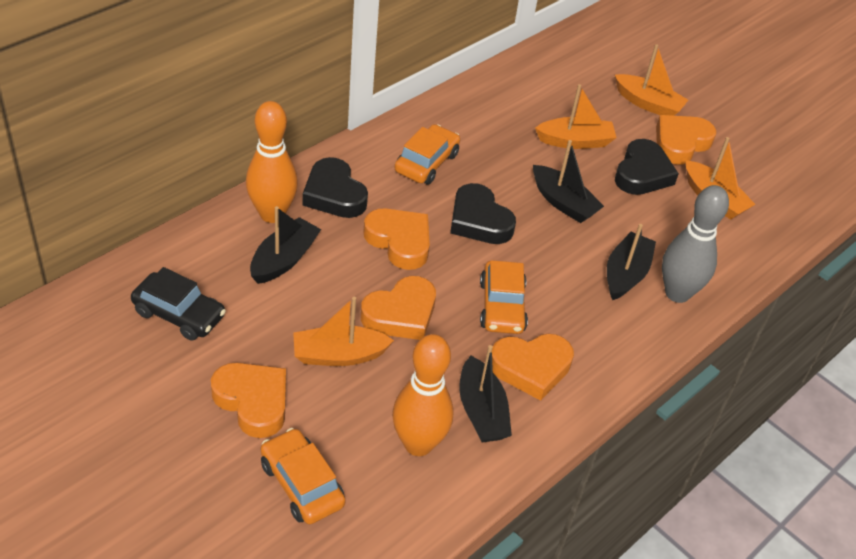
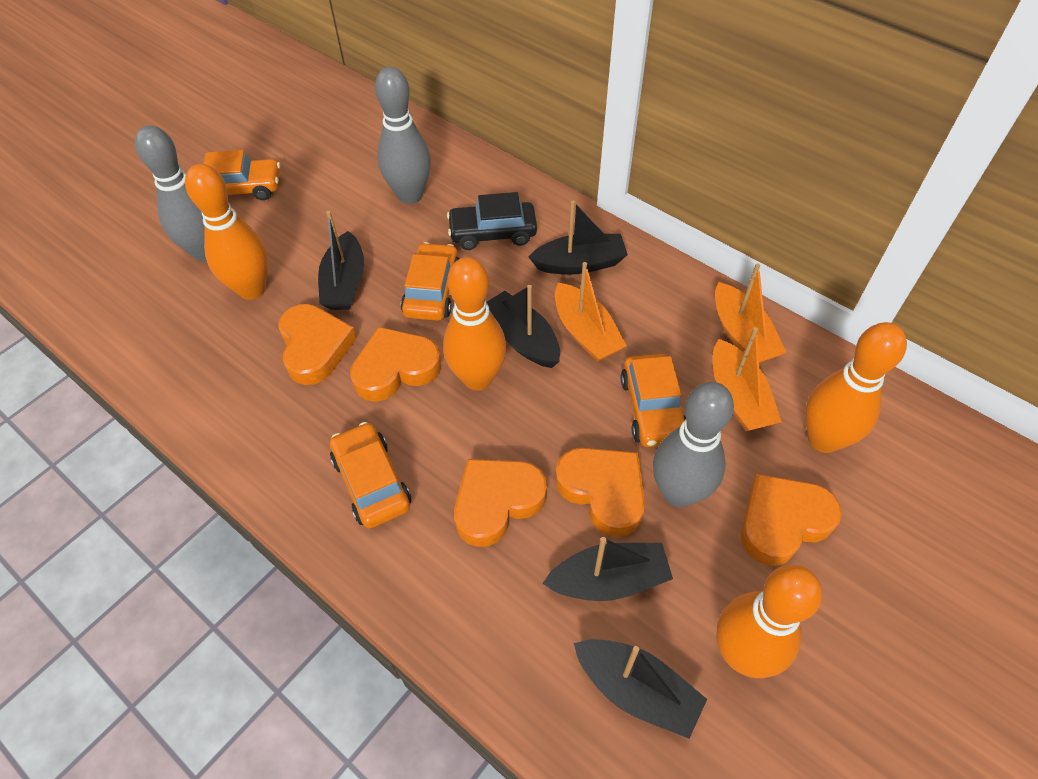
black boat: 4 -> 5
black heart: 3 -> 0
grey bowling pin: 1 -> 3
orange boat: 4 -> 3
orange bowling pin: 2 -> 4
orange car: 3 -> 4

